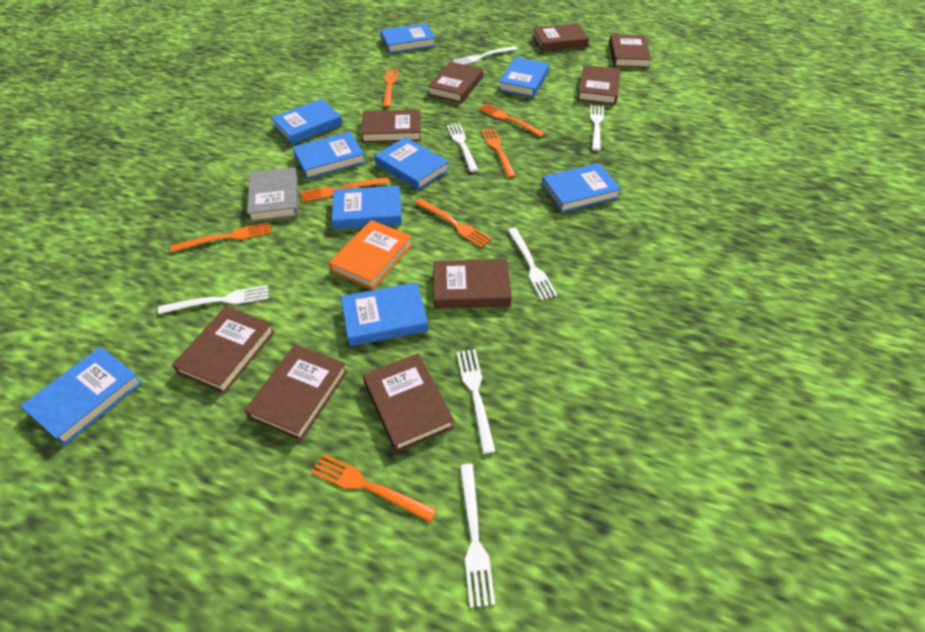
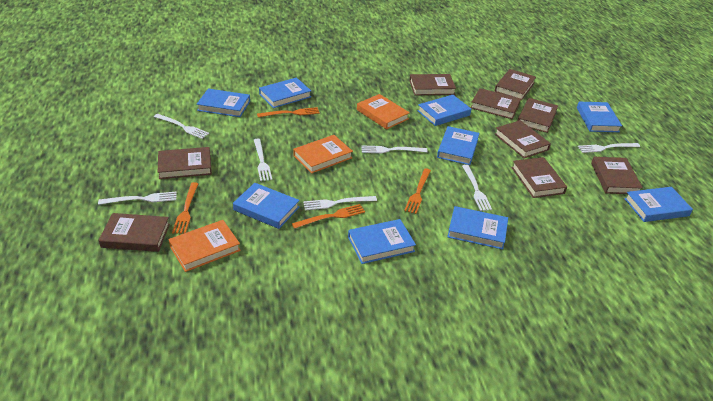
grey book: 1 -> 0
orange book: 1 -> 3
orange fork: 7 -> 4

